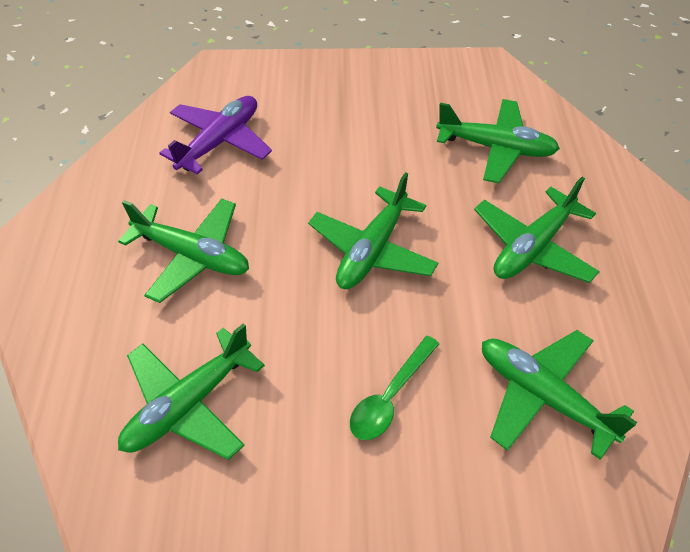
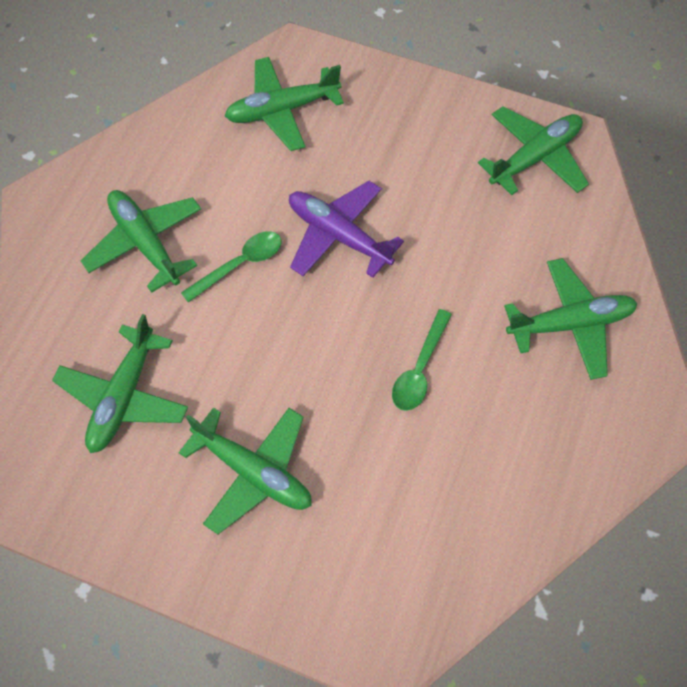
green spoon: 1 -> 2

